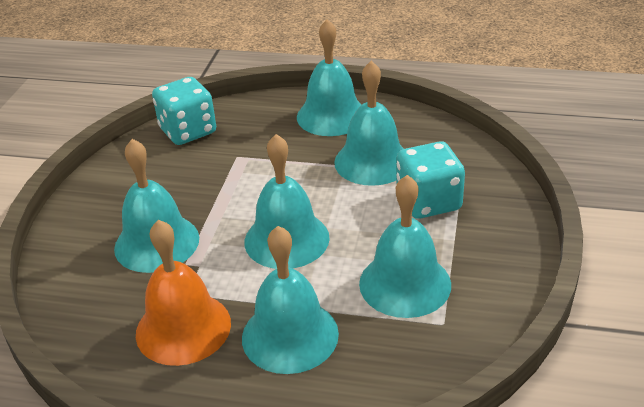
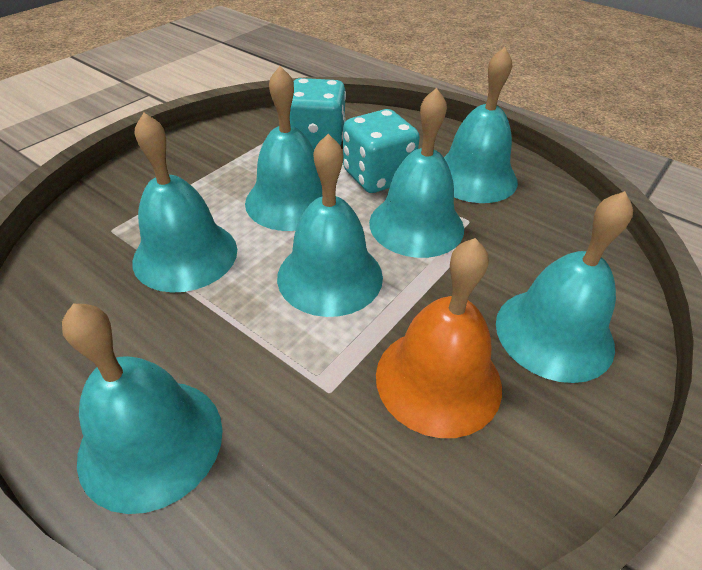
turquoise bell: 6 -> 7

